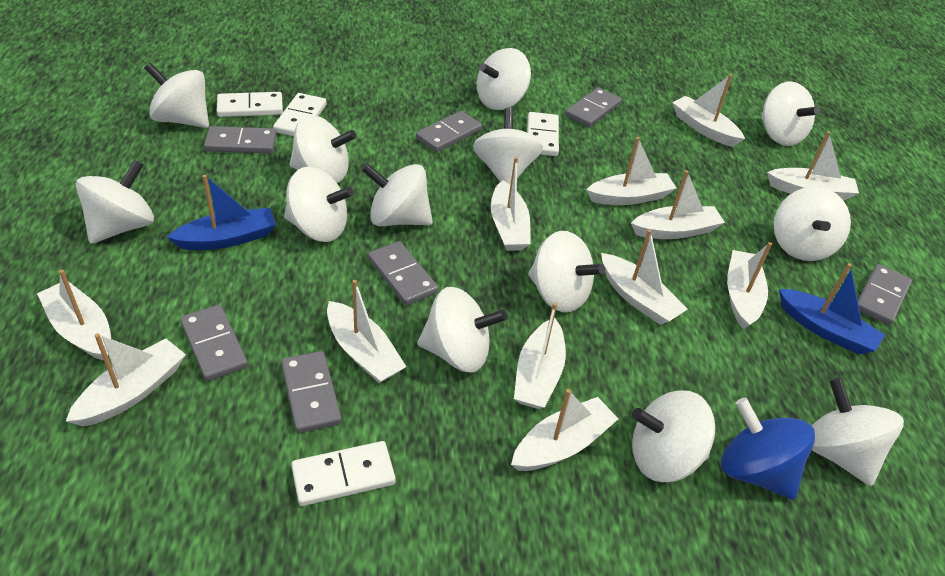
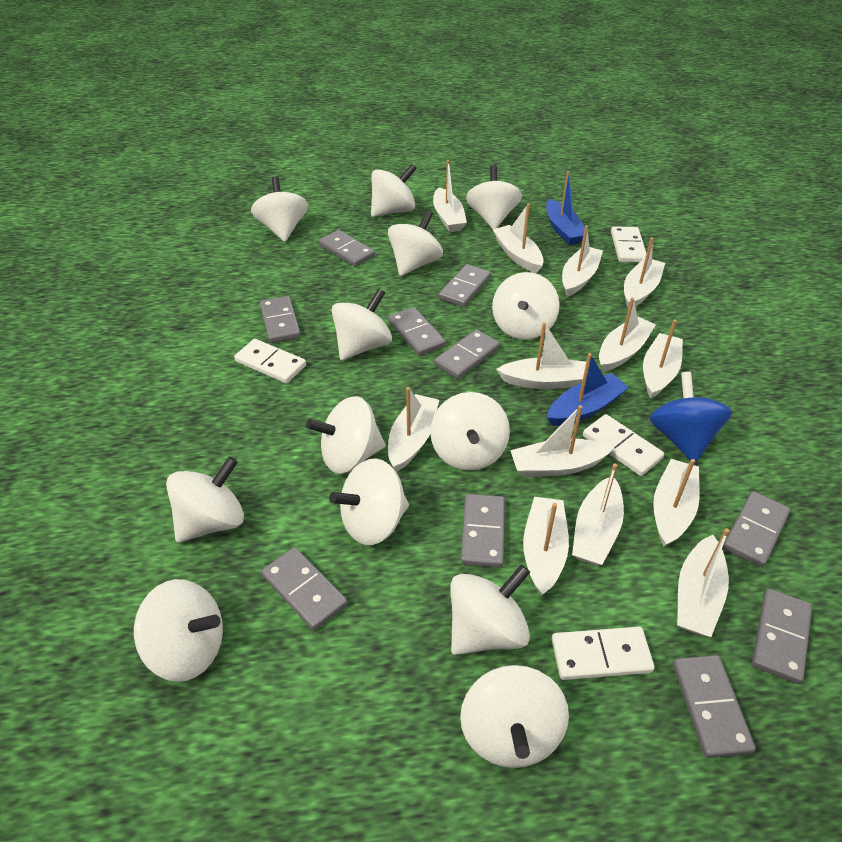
grey domino: 7 -> 10
white boat: 12 -> 13

